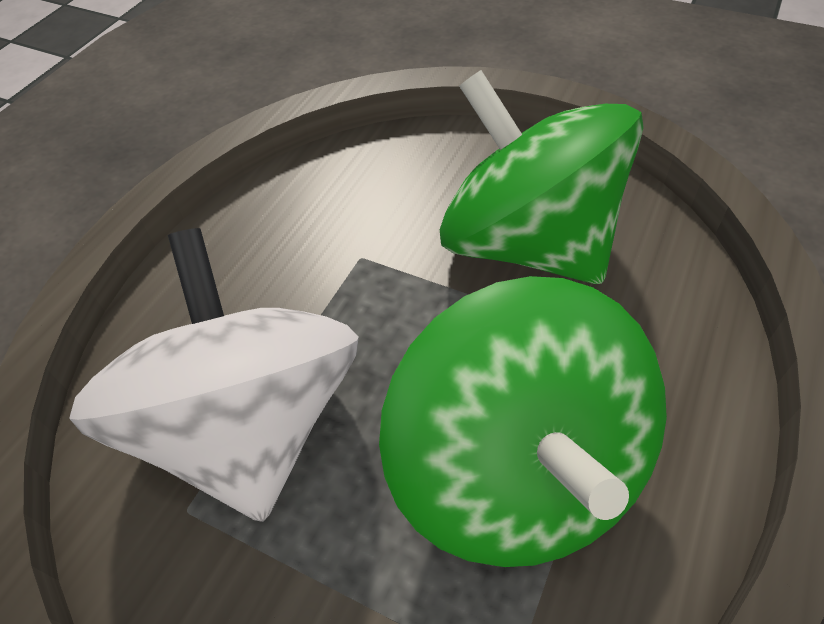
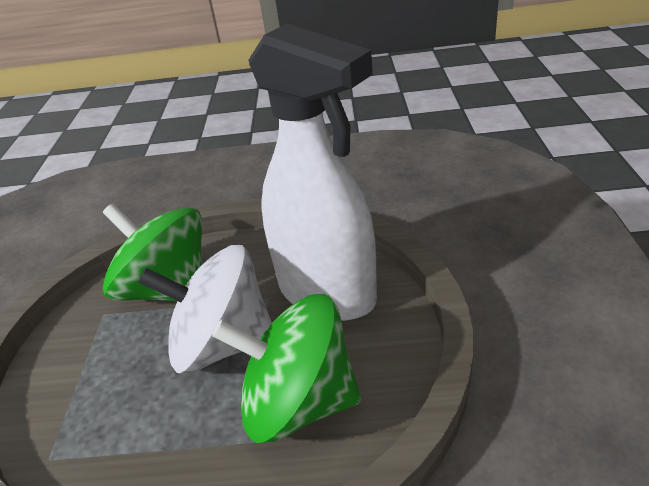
white spray bottle: 0 -> 1

